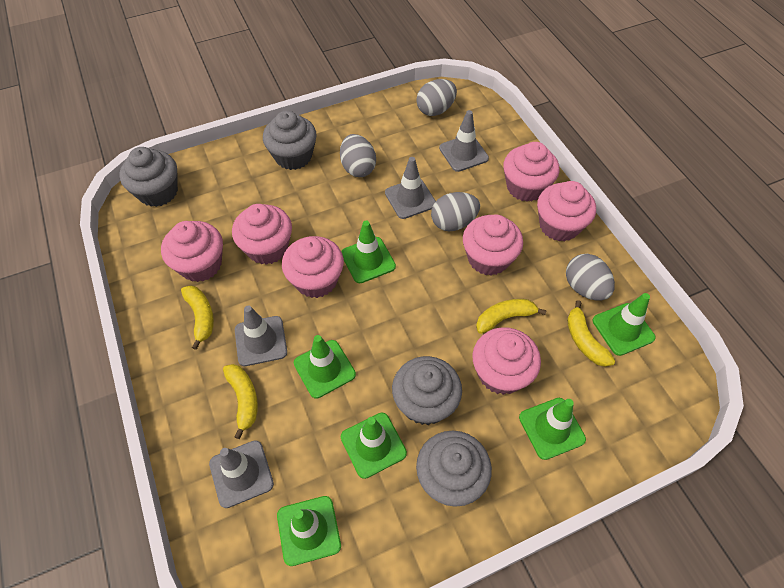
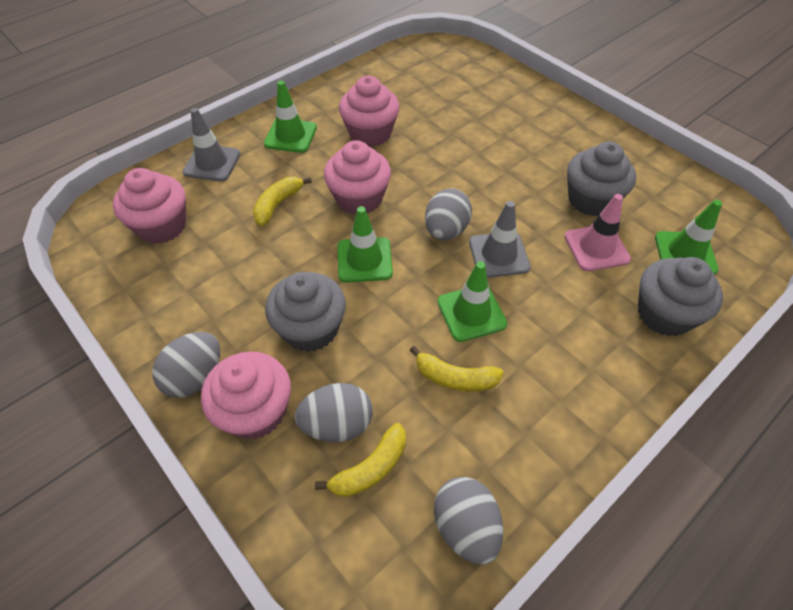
green traffic cone: 6 -> 4
grey cupcake: 4 -> 3
grey traffic cone: 4 -> 2
pink cupcake: 7 -> 4
pink traffic cone: 0 -> 1
yellow banana: 4 -> 3

